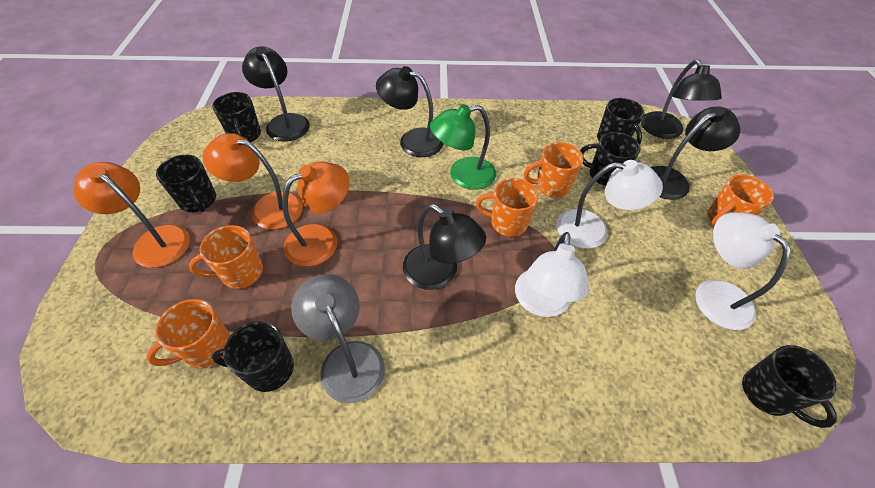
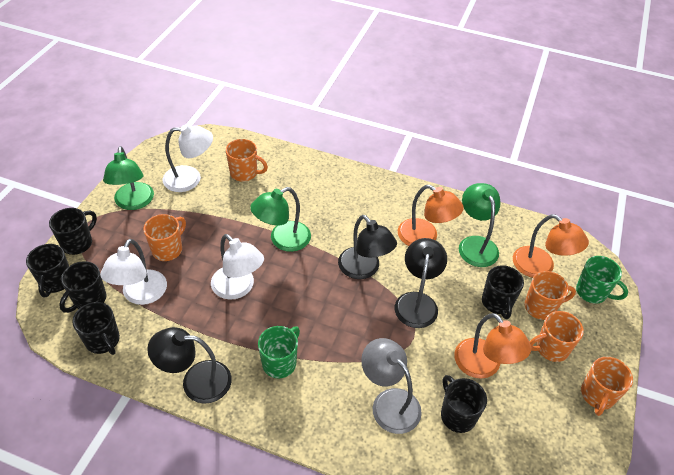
black lamp: 5 -> 3
green lamp: 1 -> 3
green mug: 0 -> 2

